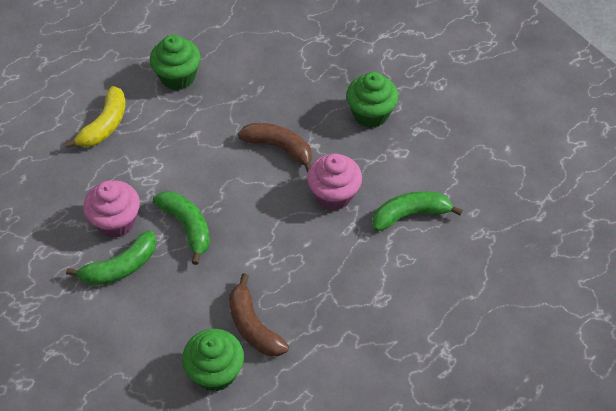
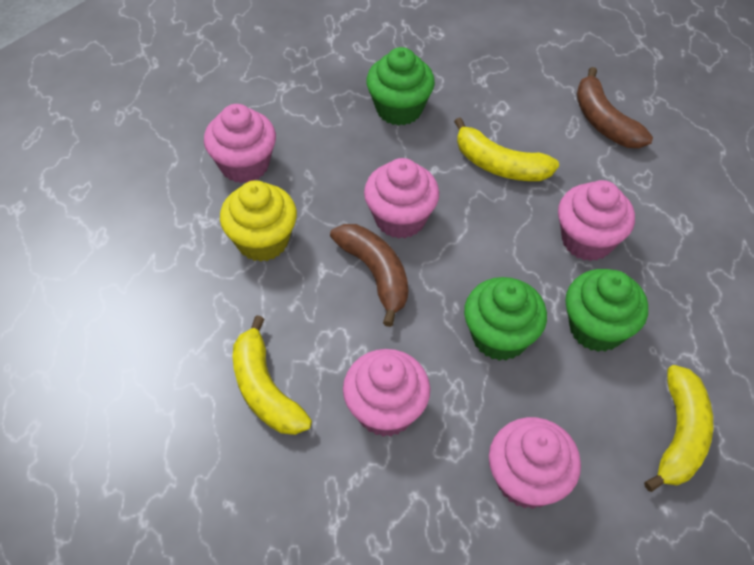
green banana: 3 -> 0
pink cupcake: 2 -> 5
yellow banana: 1 -> 3
yellow cupcake: 0 -> 1

